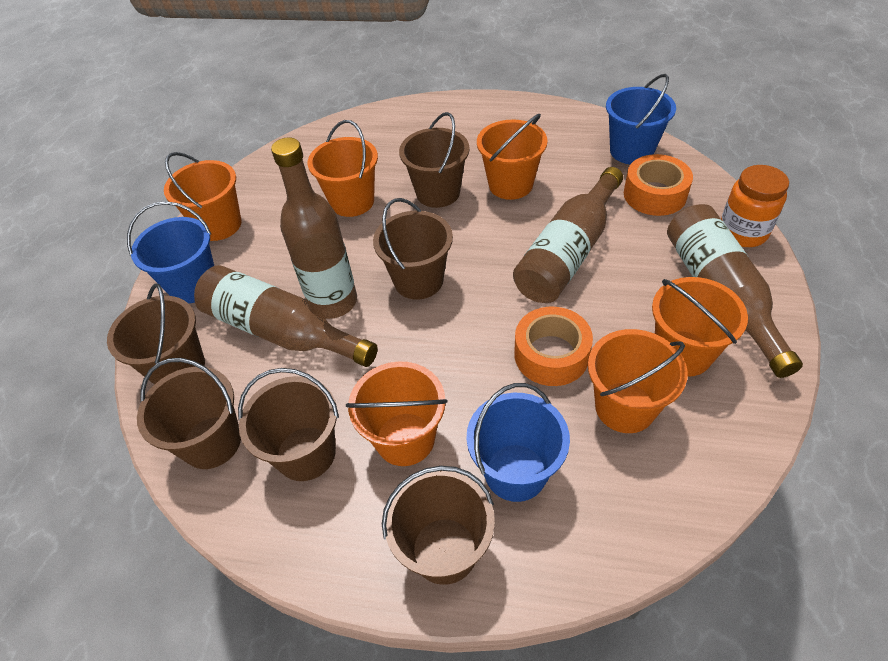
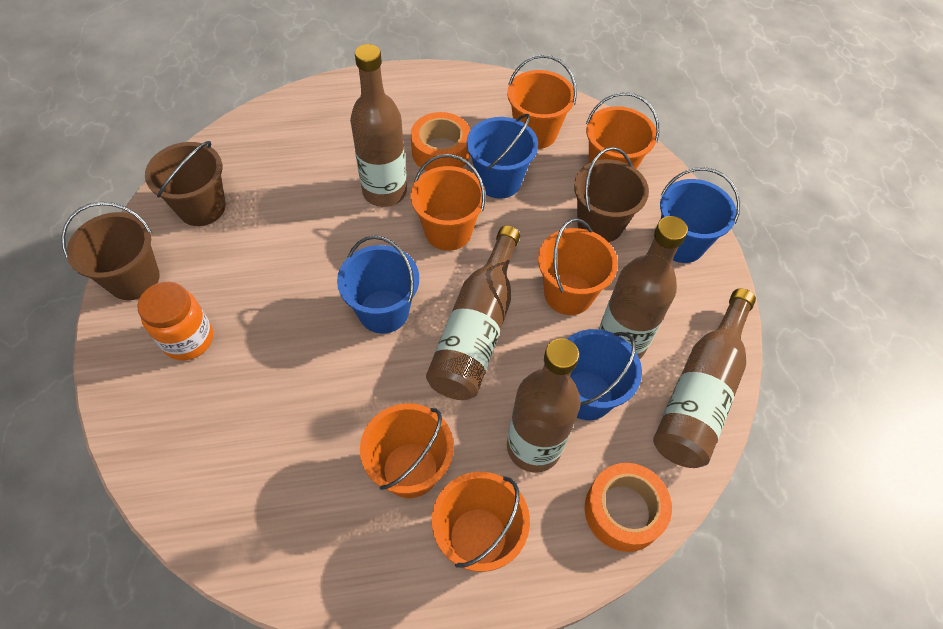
blue bucket: 3 -> 4
brown bottle: 4 -> 5
brown bucket: 6 -> 3

